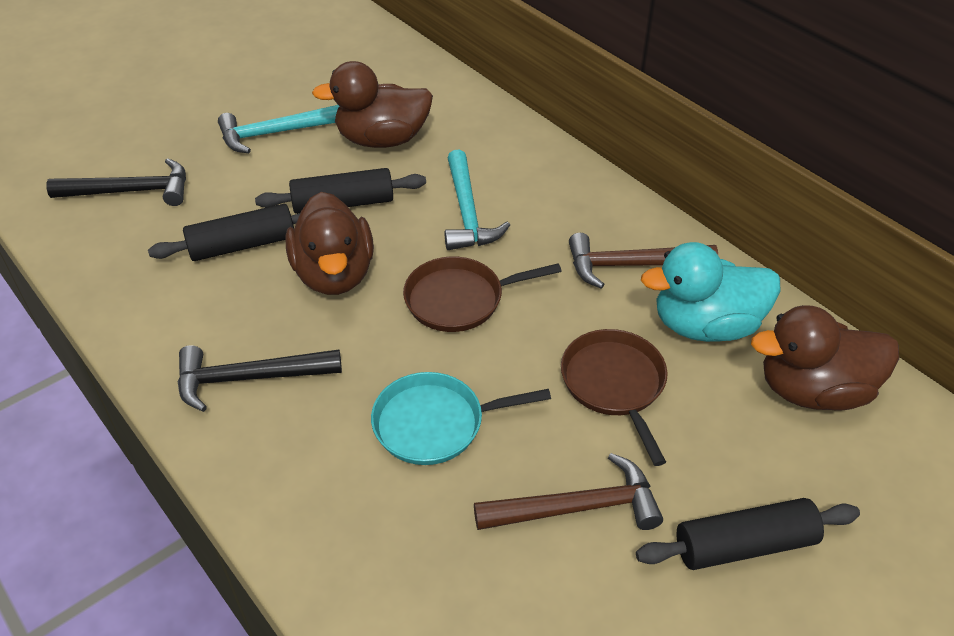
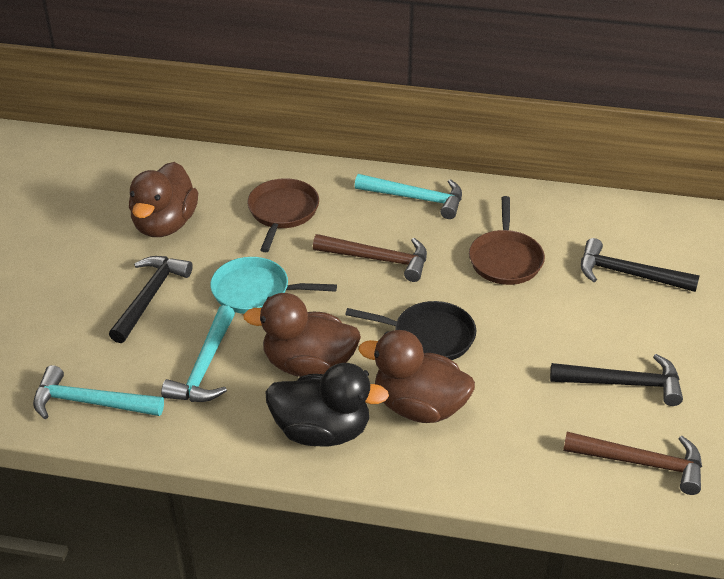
black duck: 0 -> 1
black hammer: 2 -> 3
black pan: 0 -> 1
black rolling pin: 3 -> 0
turquoise duck: 1 -> 0
turquoise hammer: 2 -> 3

